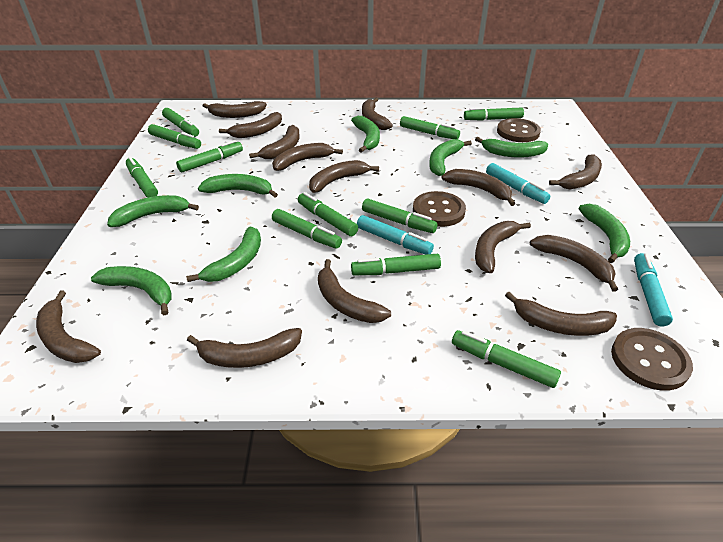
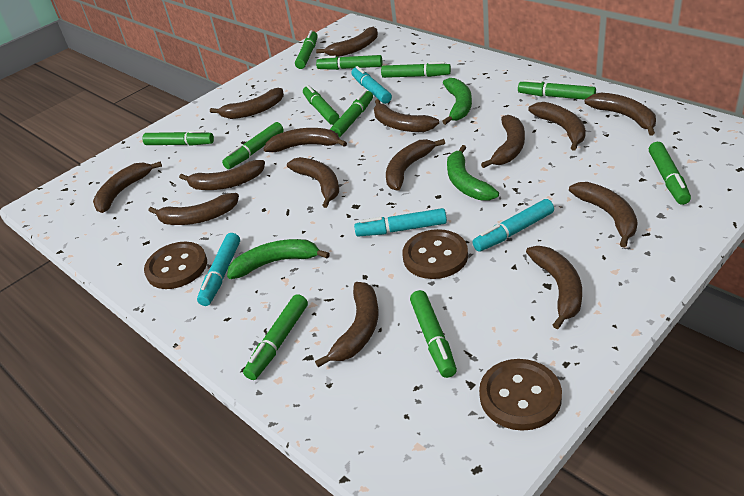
brown banana: 14 -> 15
green banana: 8 -> 3
turquoise marker: 3 -> 4

